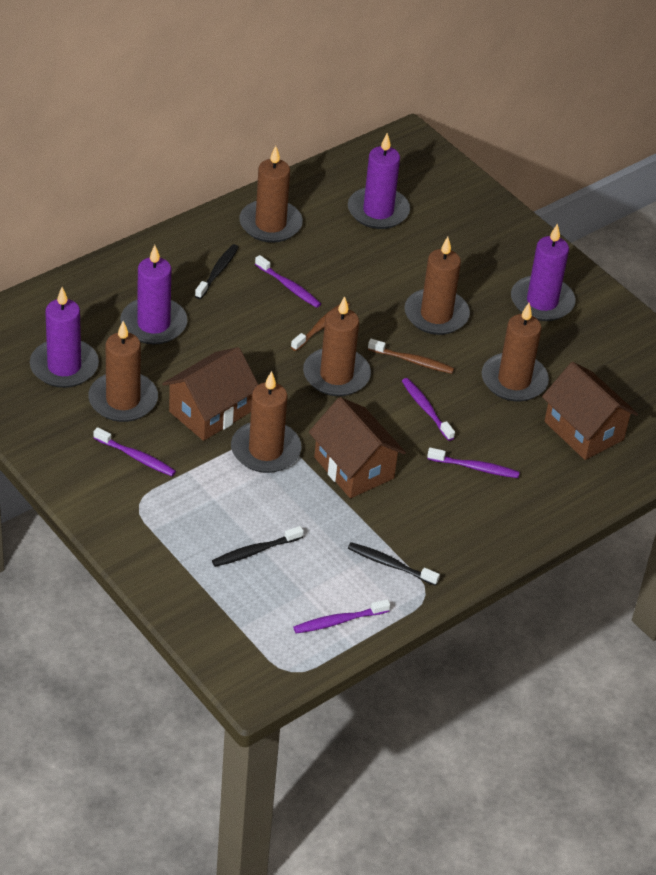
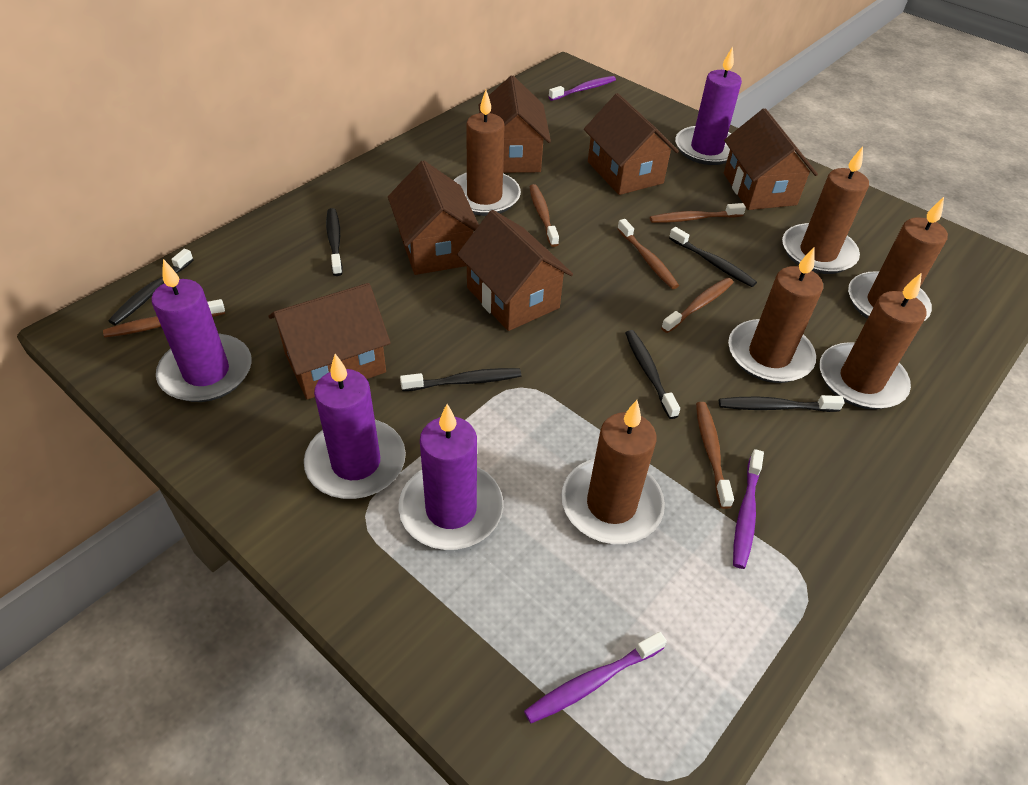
black toothbrush: 3 -> 6
brown house: 3 -> 6
brown toothbrush: 2 -> 6
purple toothbrush: 5 -> 3

